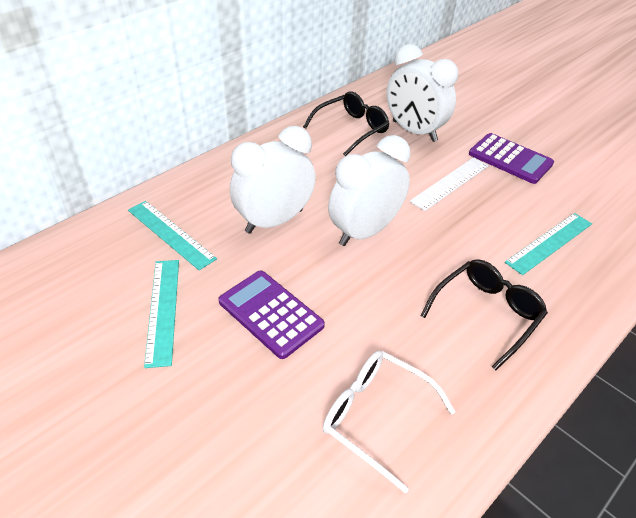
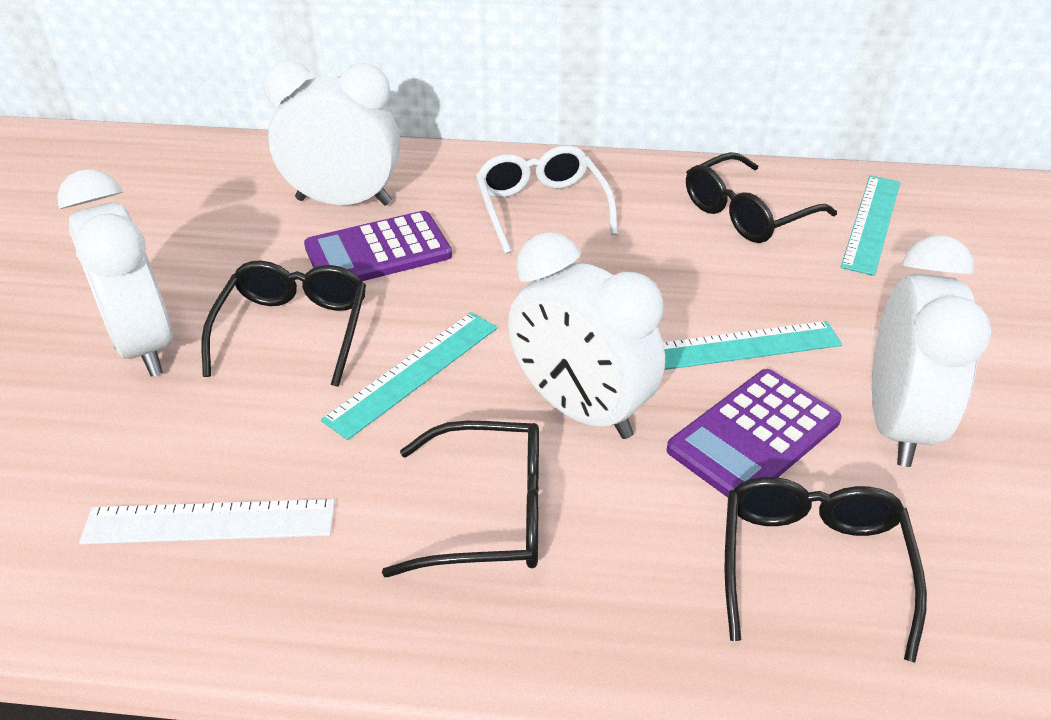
black glasses: 2 -> 4
white clock: 3 -> 4

